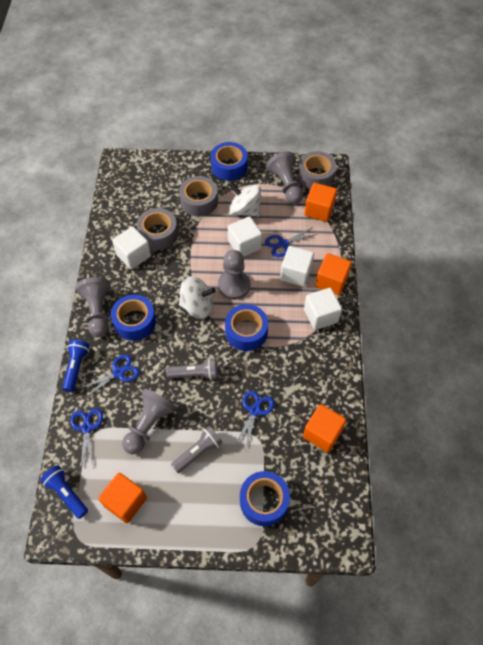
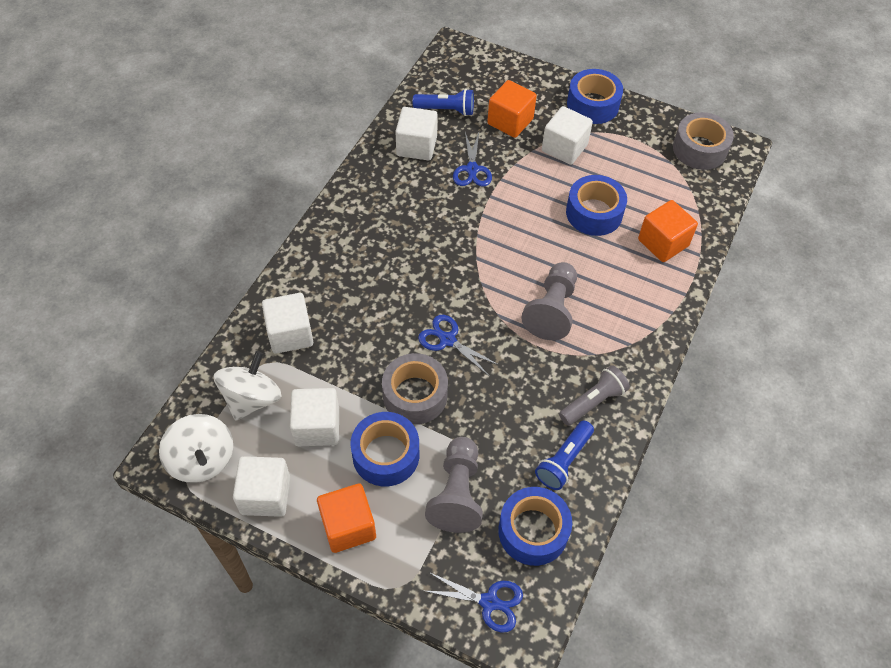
blue scissors: 4 -> 3
grey flashlight: 2 -> 1
grey pawn: 4 -> 2
grey tape: 3 -> 2
orange cube: 4 -> 3
white cube: 4 -> 5

